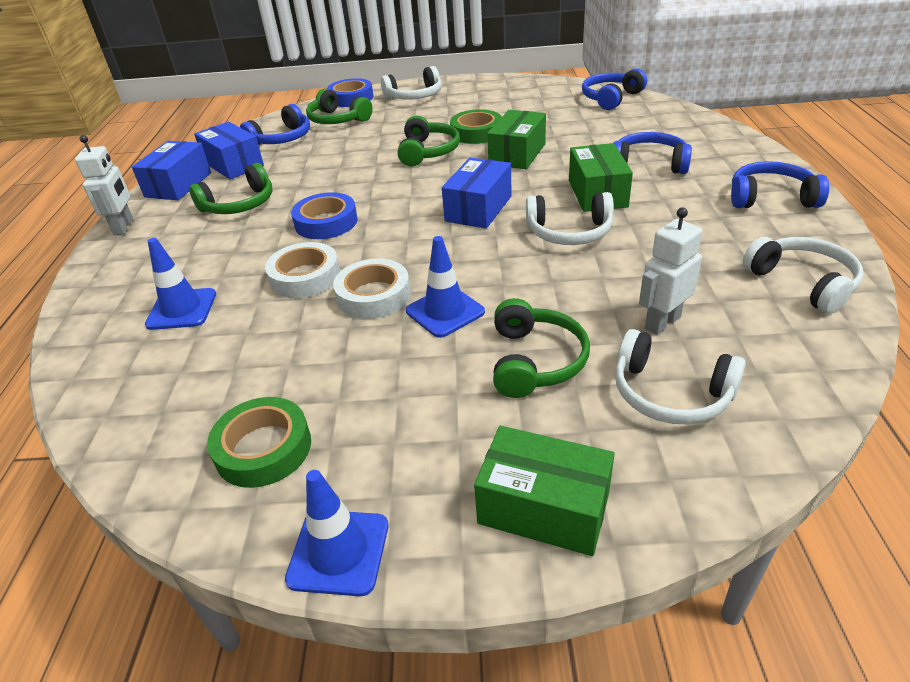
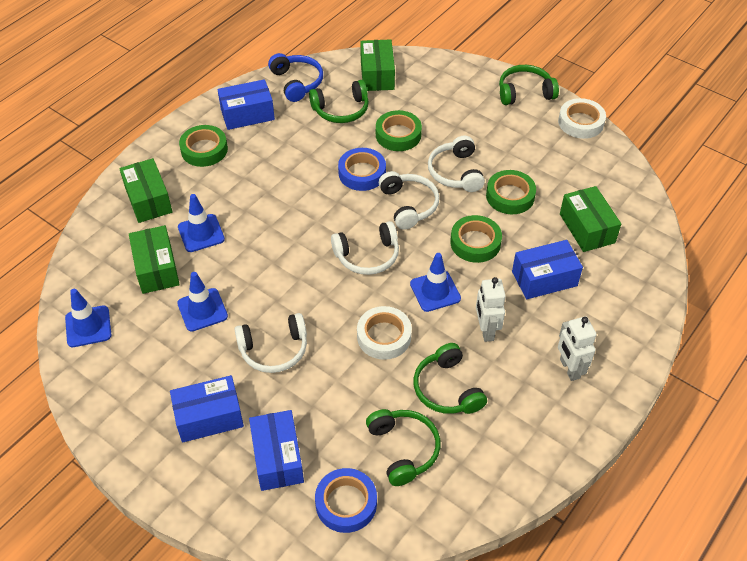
blue box: 3 -> 4
blue headphones: 4 -> 1
blue traffic cone: 3 -> 4
green box: 3 -> 4
green tape: 2 -> 4

